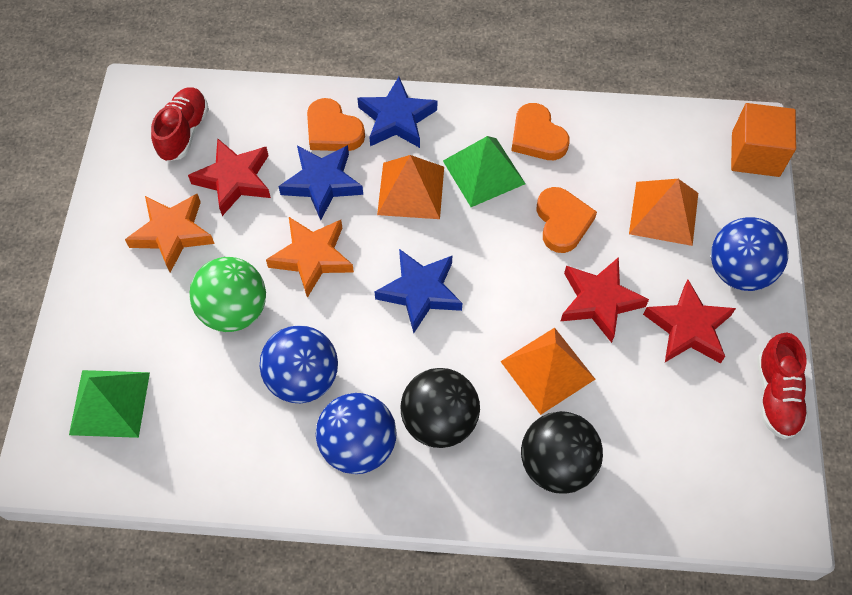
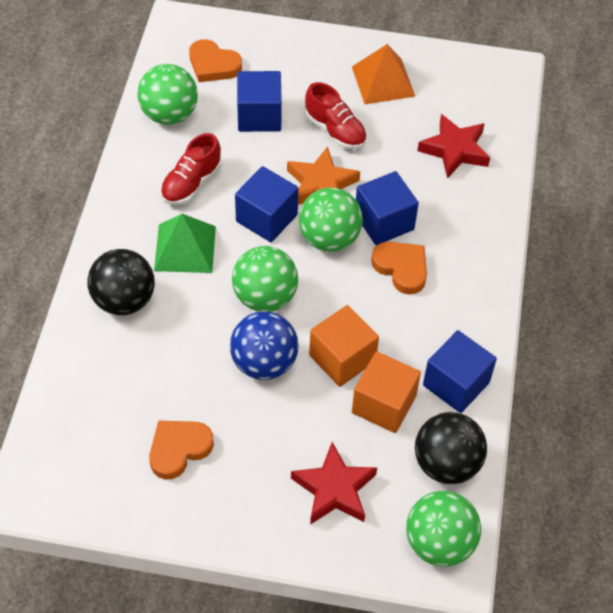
blue ball: 3 -> 1
blue cube: 0 -> 4
blue star: 3 -> 0
green ball: 1 -> 4
green pyramid: 2 -> 1
orange cube: 1 -> 2
orange pyramid: 3 -> 1
orange star: 2 -> 1
red star: 3 -> 2

